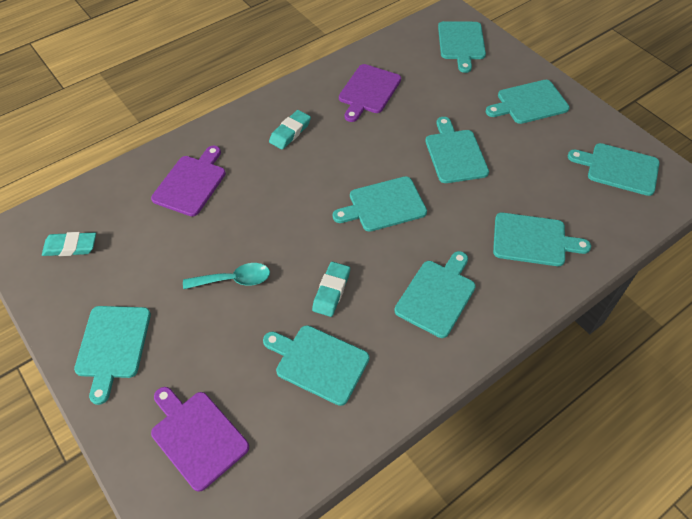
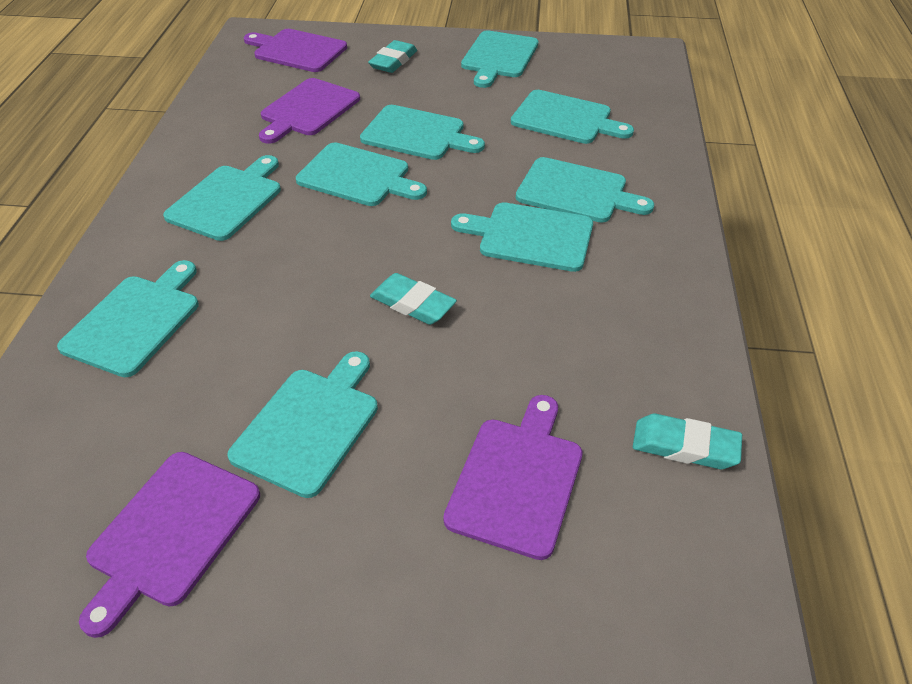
purple cutting board: 3 -> 4
turquoise spoon: 1 -> 0

